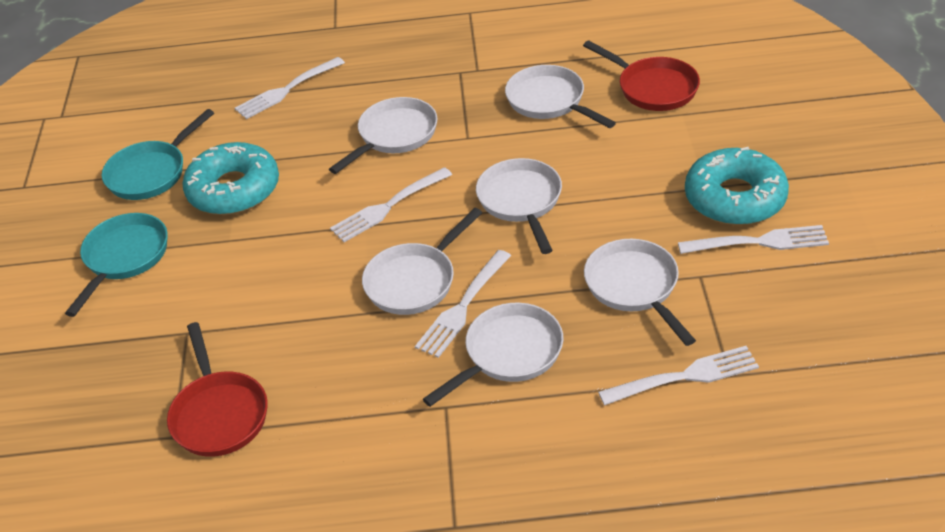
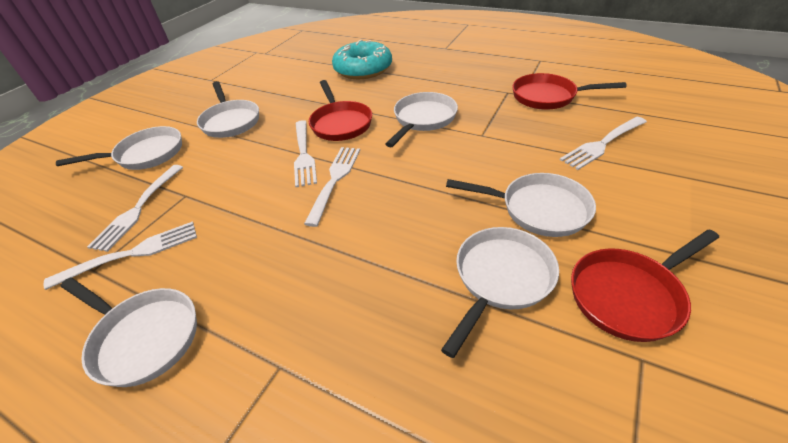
red pan: 2 -> 3
turquoise donut: 2 -> 1
turquoise pan: 2 -> 0

